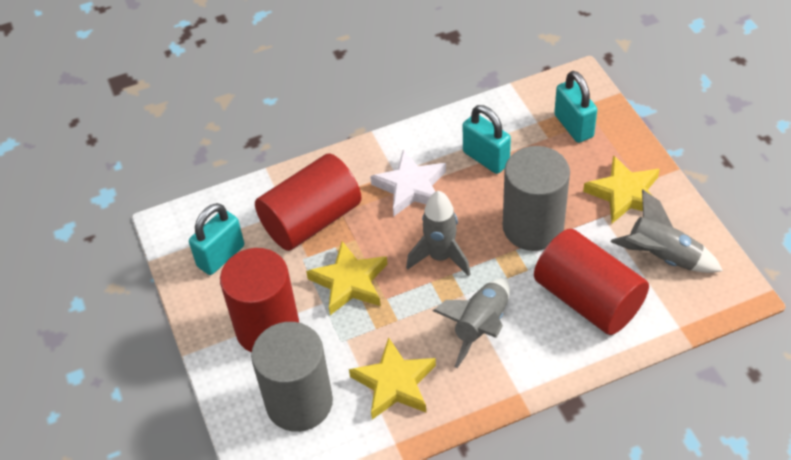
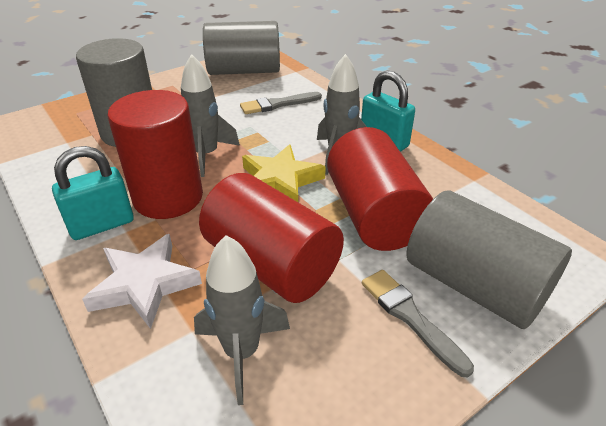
grey brush: 0 -> 2
grey cylinder: 2 -> 3
turquoise padlock: 3 -> 2
yellow star: 3 -> 1

